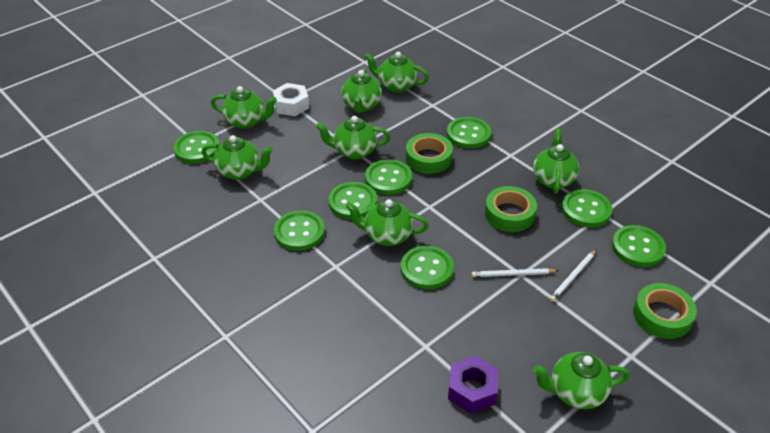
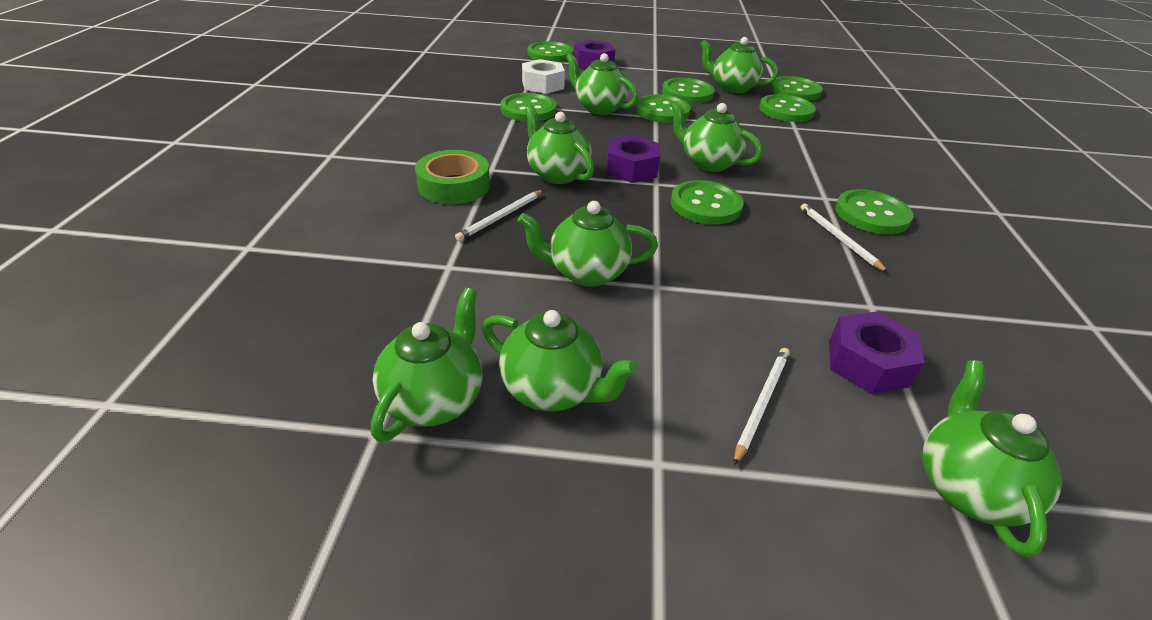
green tape: 3 -> 1
purple nut: 1 -> 3
white pencil: 2 -> 3

